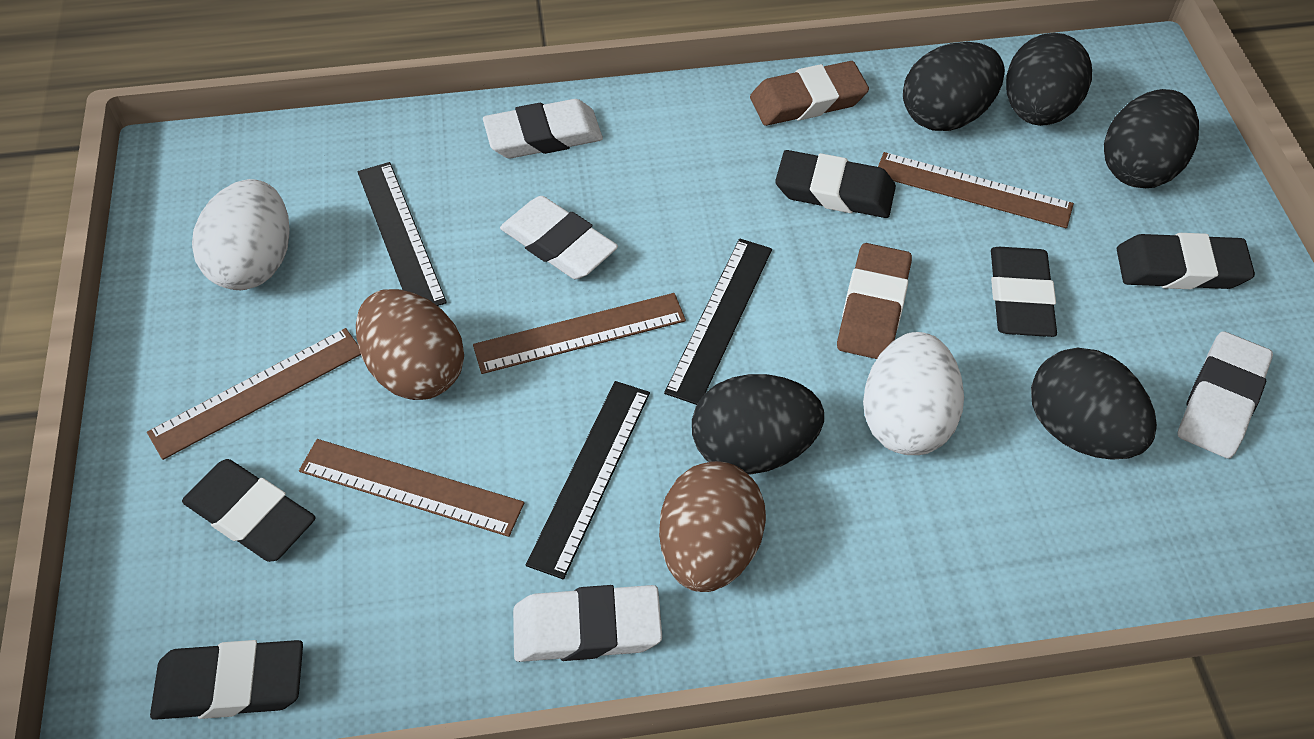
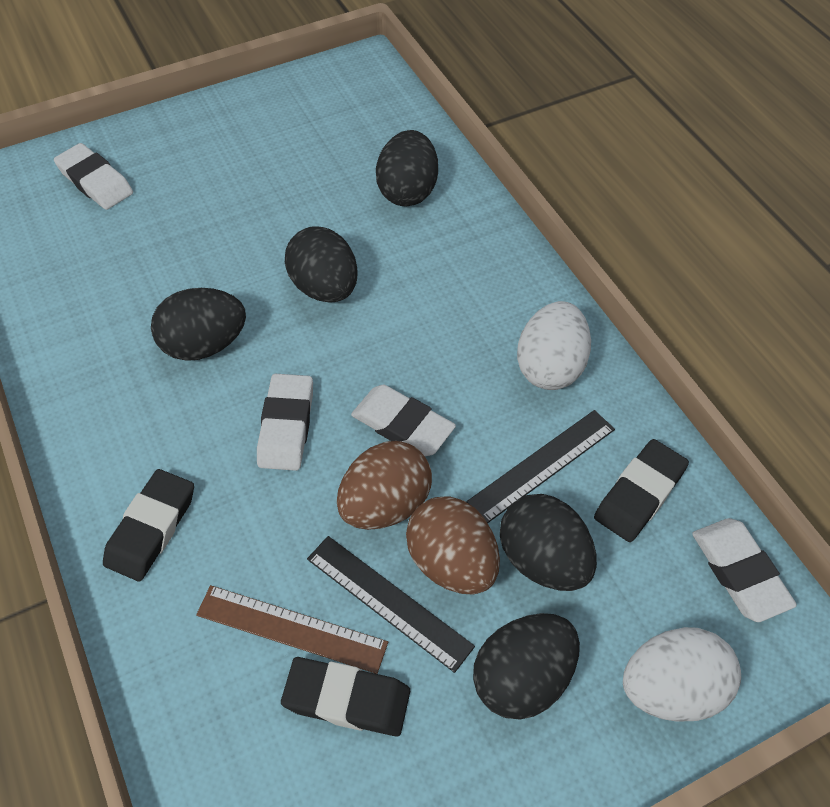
black eraser: 5 -> 3
black ruler: 3 -> 2
brown eraser: 2 -> 0
brown ruler: 4 -> 1

